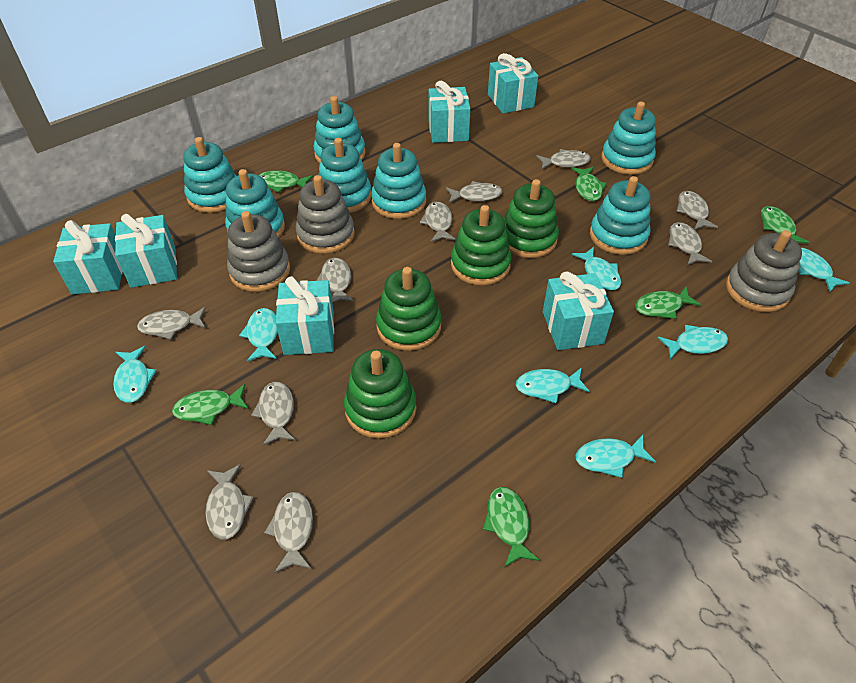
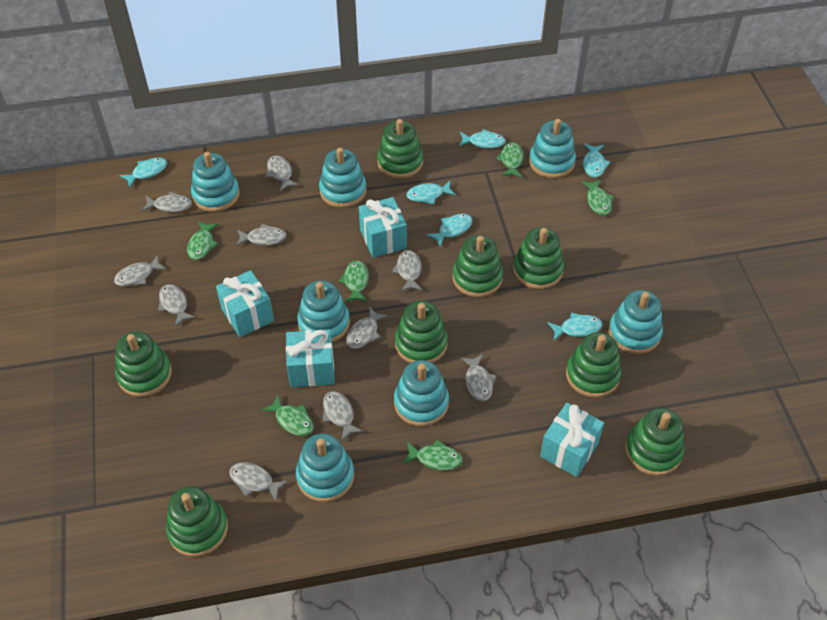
green stacking toy: 4 -> 8
grey stacking toy: 3 -> 0
turquoise fish: 7 -> 6
turquoise gift: 6 -> 4

